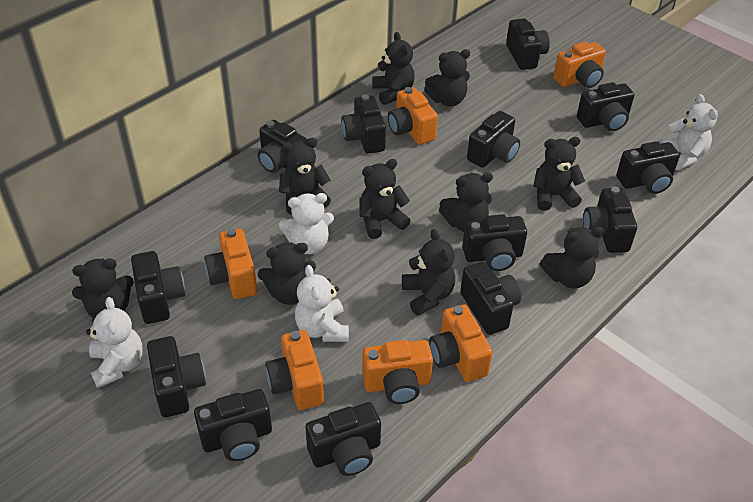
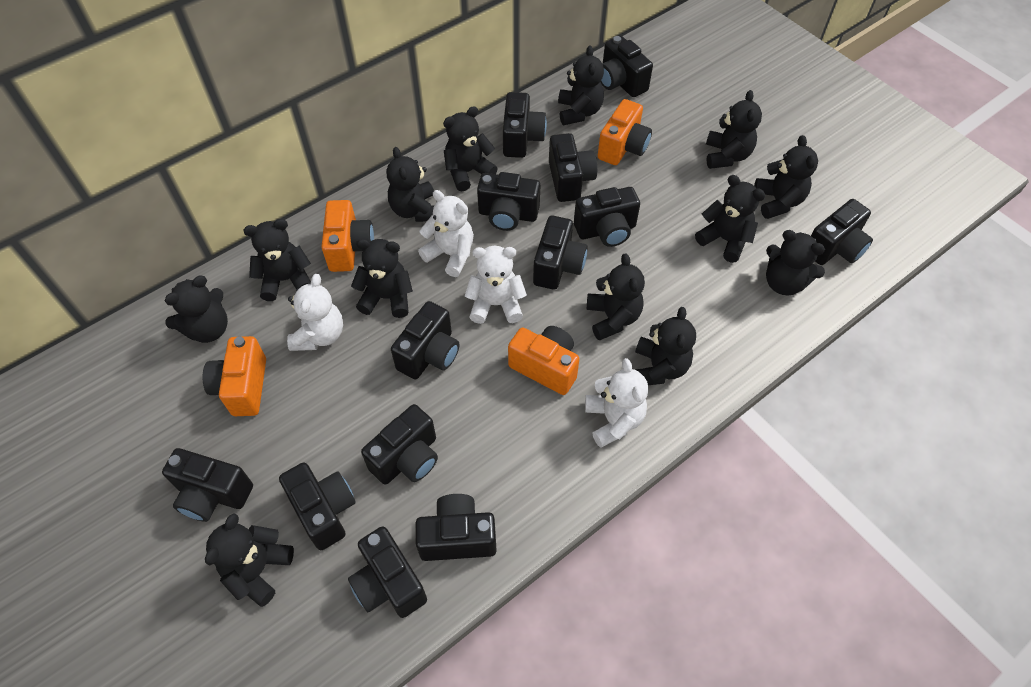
black teddy bear: 10 -> 13
orange camera: 6 -> 4

